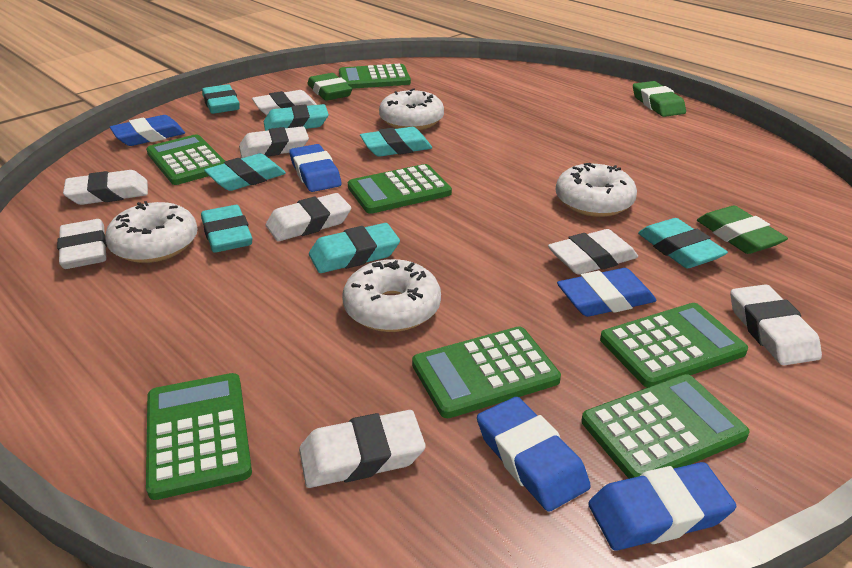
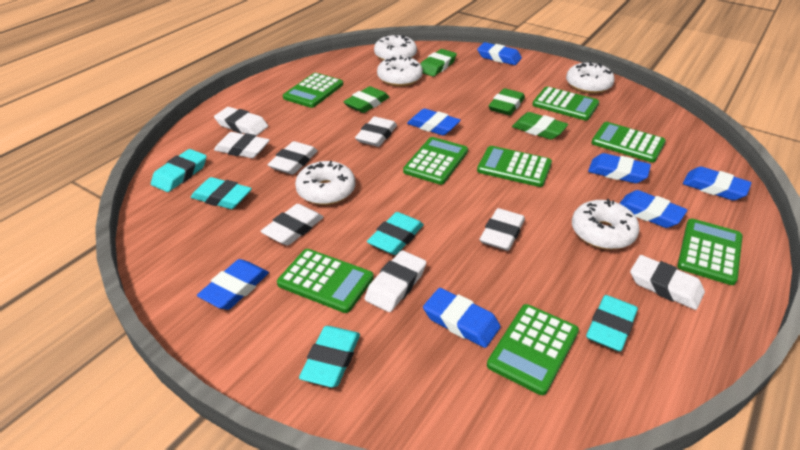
blue eraser: 5 -> 7
green calculator: 7 -> 8
green eraser: 3 -> 4
turquoise eraser: 7 -> 5
white donut: 4 -> 5

